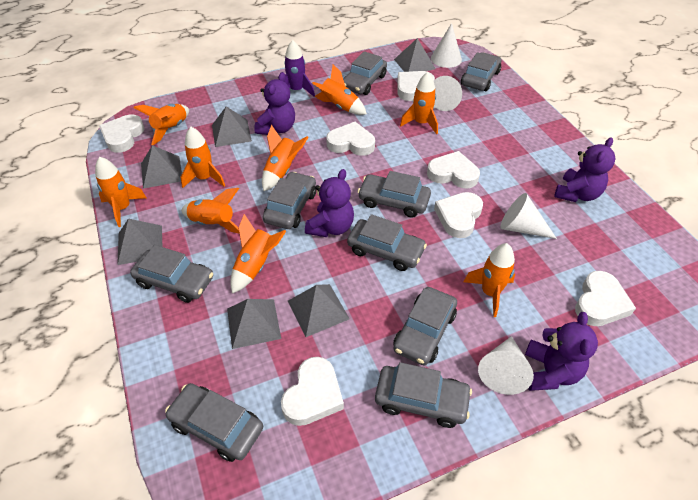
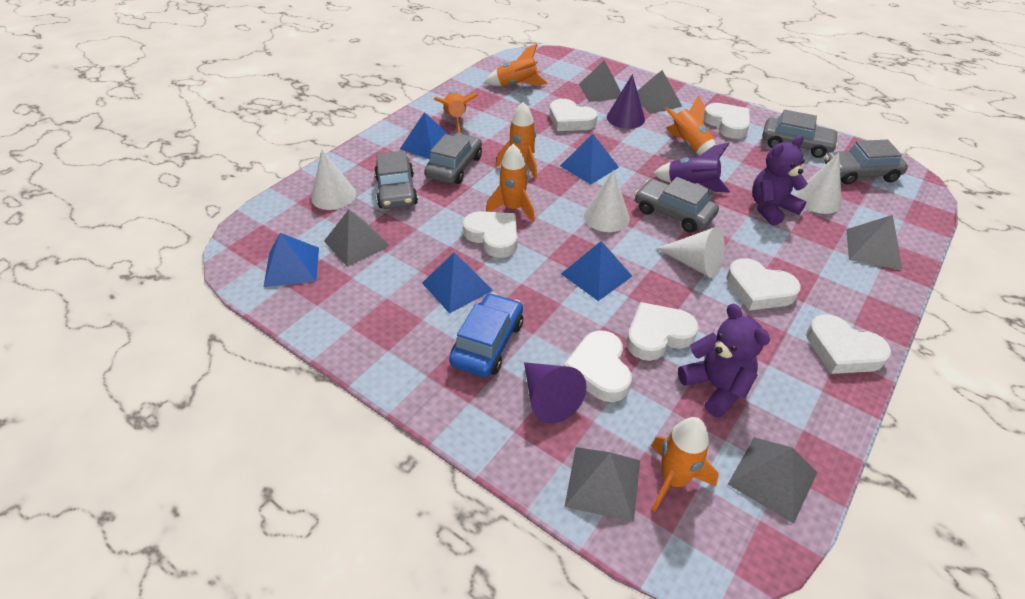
blue car: 0 -> 1
blue pyramid: 0 -> 5
grey car: 9 -> 5
orange rocket: 9 -> 6
purple cone: 0 -> 2
purple teddy bear: 4 -> 2

